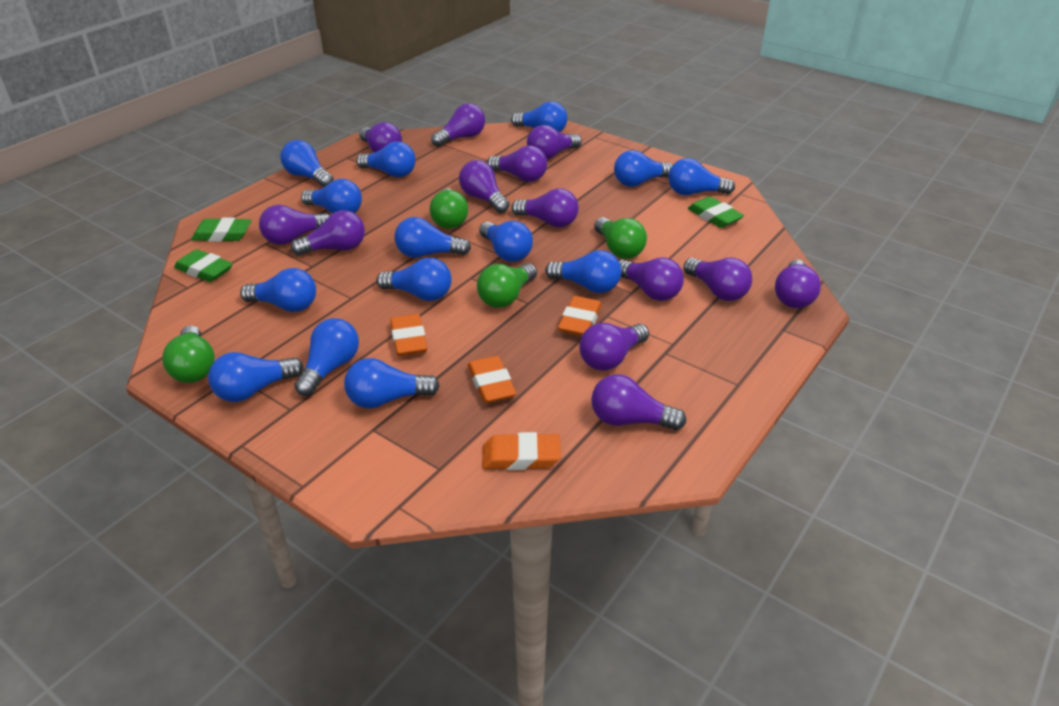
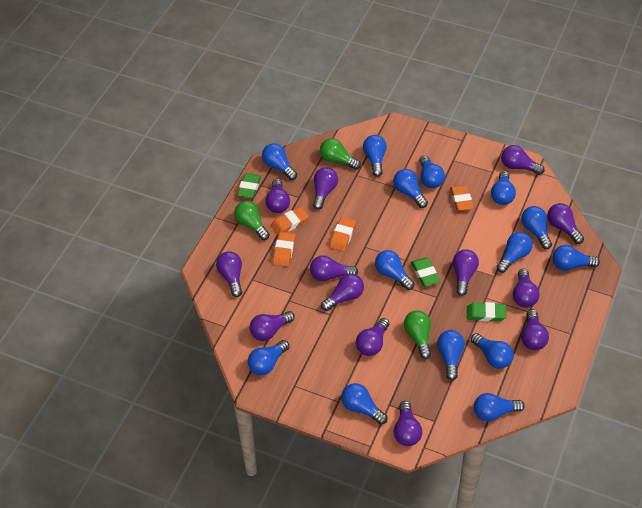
green light bulb: 4 -> 3

